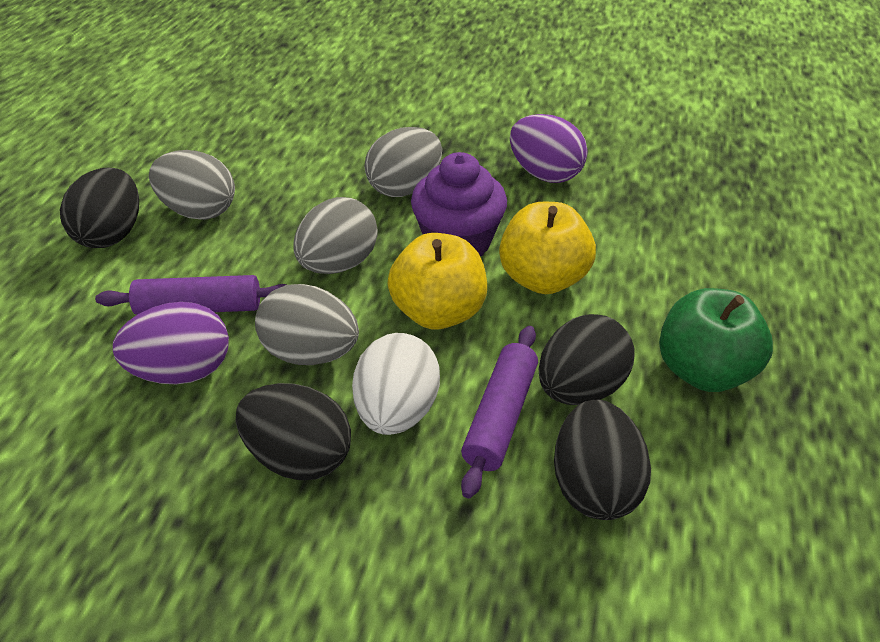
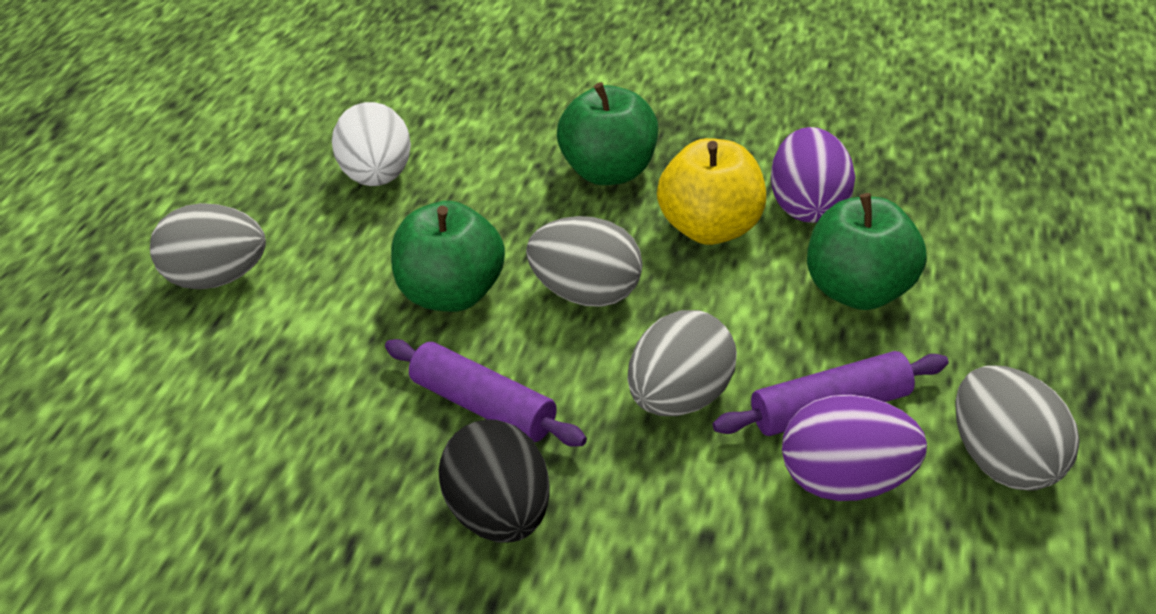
black egg: 4 -> 1
green apple: 1 -> 3
purple cupcake: 1 -> 0
yellow apple: 2 -> 1

